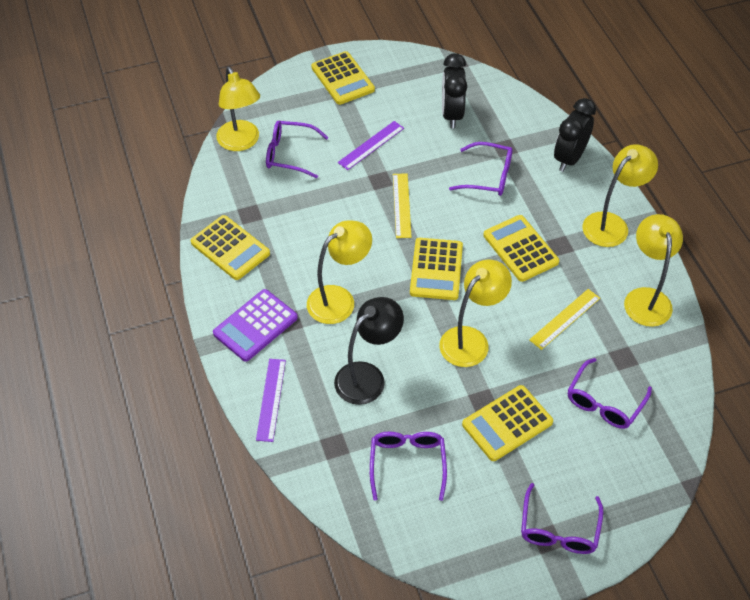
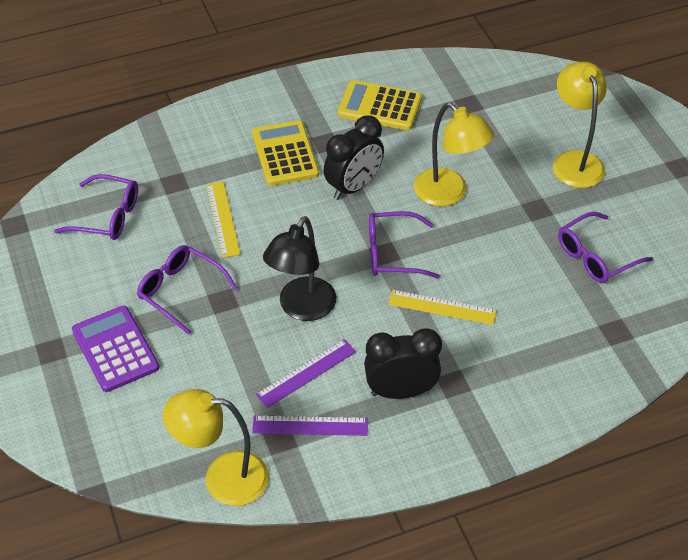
purple glasses: 5 -> 4
yellow calculator: 5 -> 2
yellow lamp: 5 -> 3

